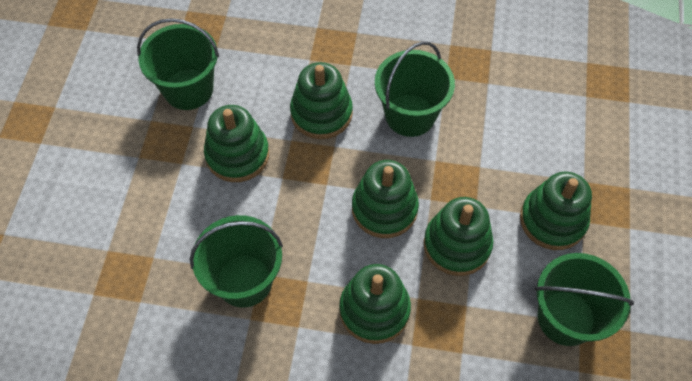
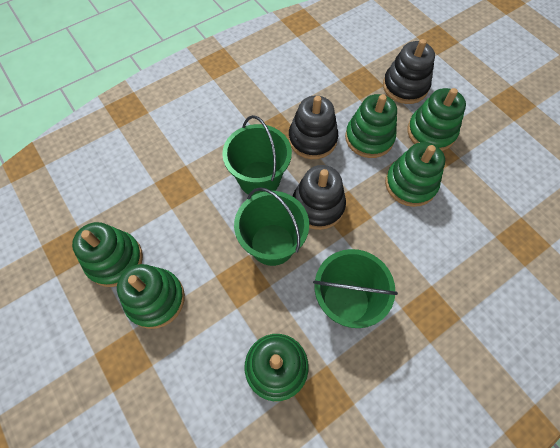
black stacking toy: 0 -> 3
green bucket: 4 -> 3

